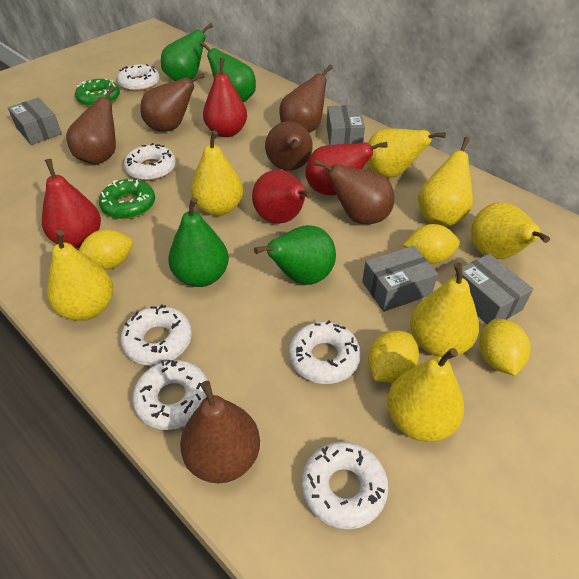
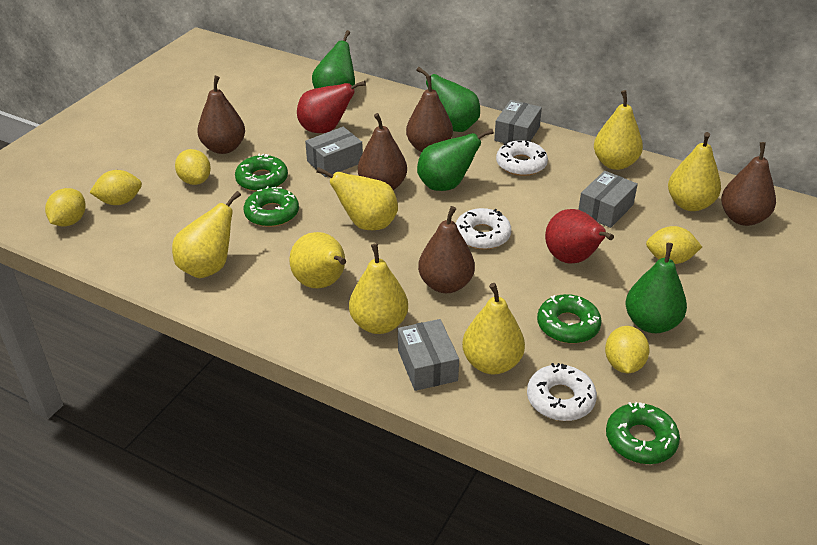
brown pear: 6 -> 5
green donut: 2 -> 4
red pear: 4 -> 2
white donut: 6 -> 3
yellow lemon: 4 -> 5

